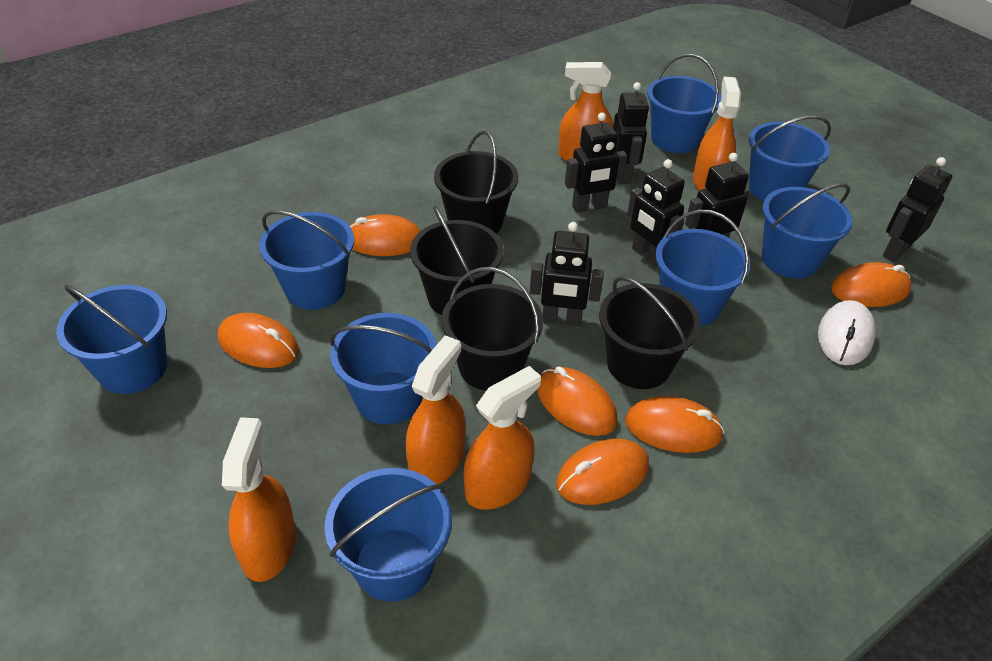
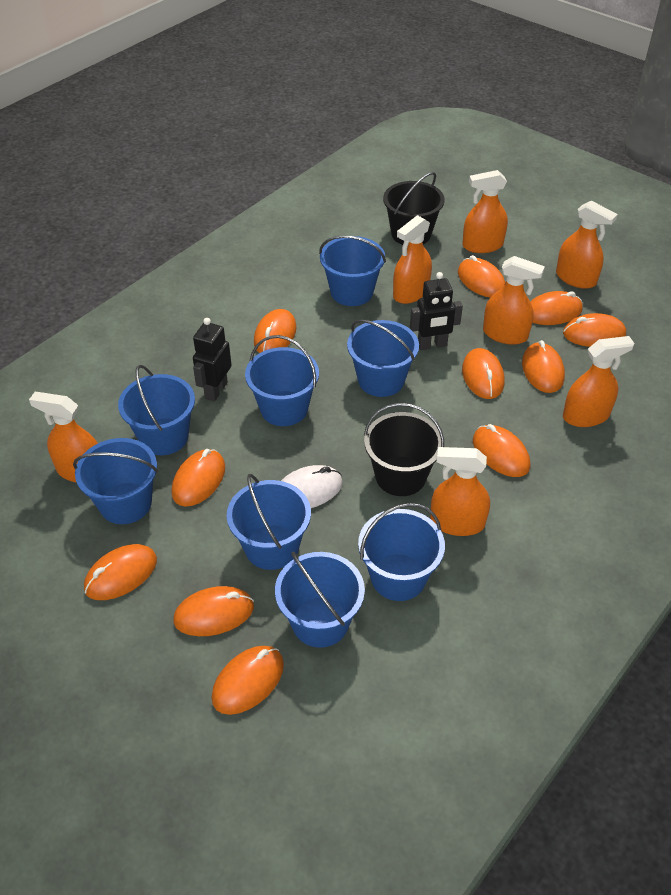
black bucket: 4 -> 2
black robot: 6 -> 2
orange mouse: 6 -> 11
orange spray bottle: 5 -> 7

